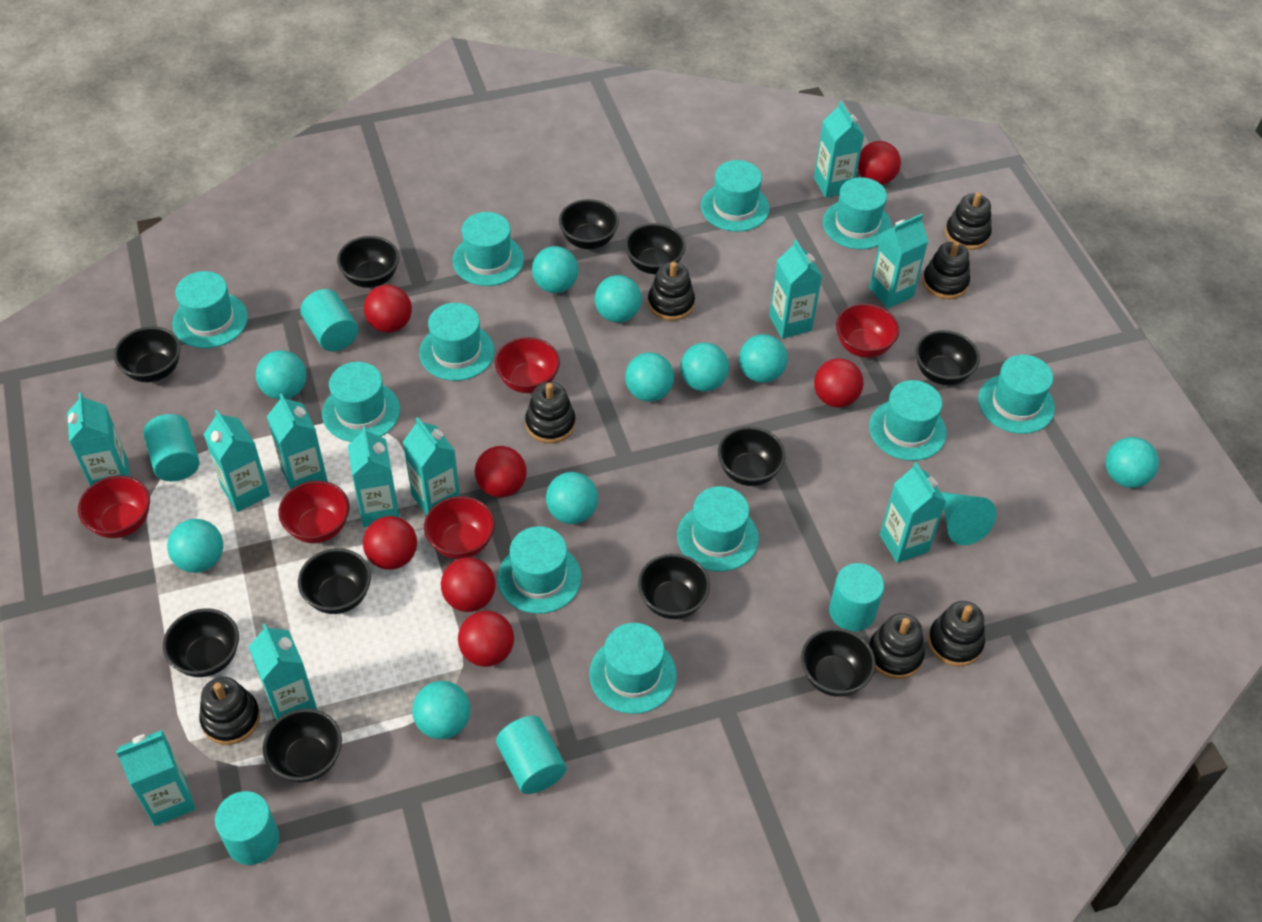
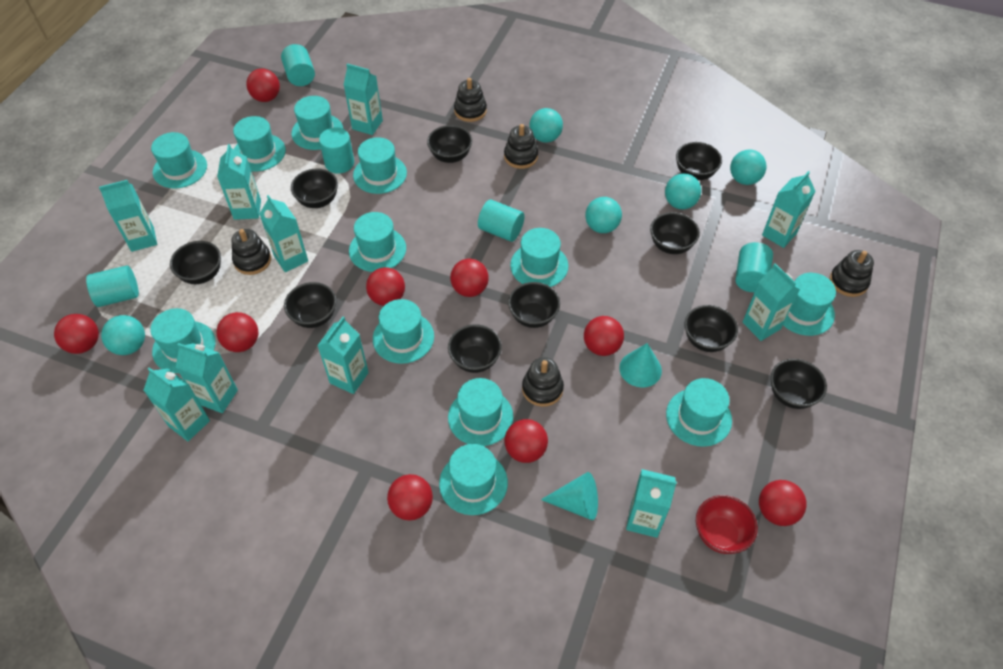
black bowl: 11 -> 10
black stacking toy: 7 -> 5
red ball: 7 -> 9
red bowl: 5 -> 1
turquoise ball: 10 -> 5
turquoise carton: 11 -> 10
turquoise cone: 1 -> 2
turquoise hat: 11 -> 12

